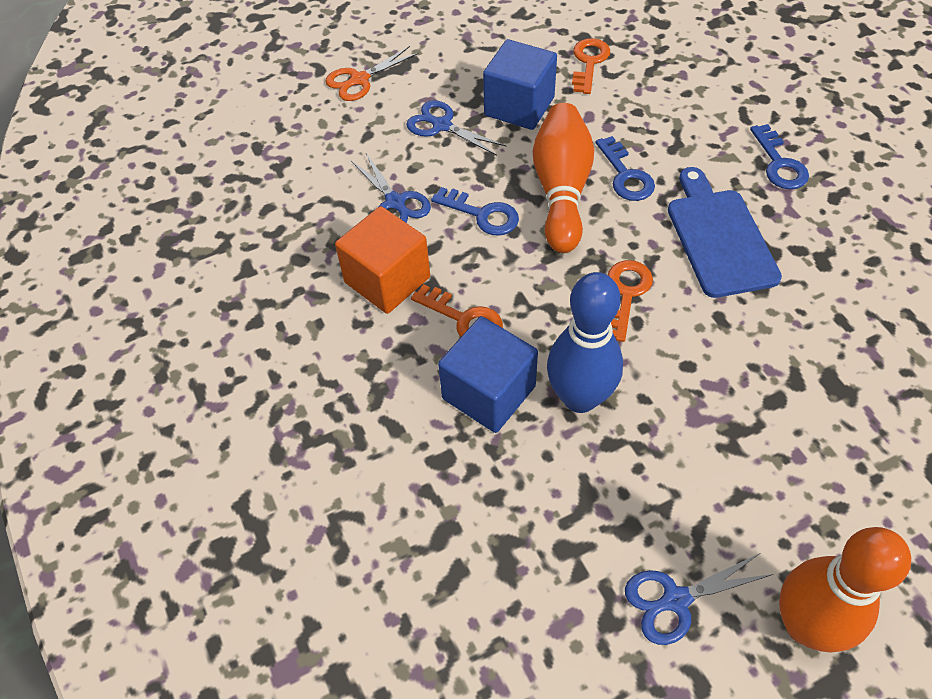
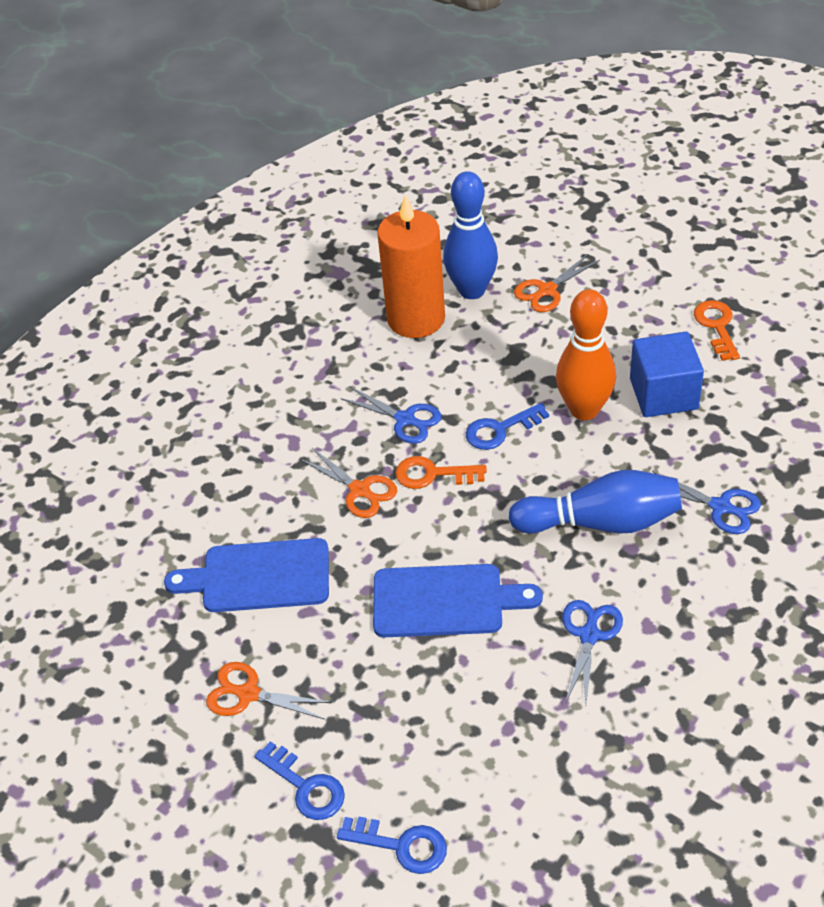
blue bowling pin: 1 -> 2
blue cube: 2 -> 1
blue cutting board: 1 -> 2
orange bowling pin: 2 -> 1
orange candle: 0 -> 1
orange cube: 1 -> 0
orange key: 3 -> 2
orange scissors: 1 -> 3

